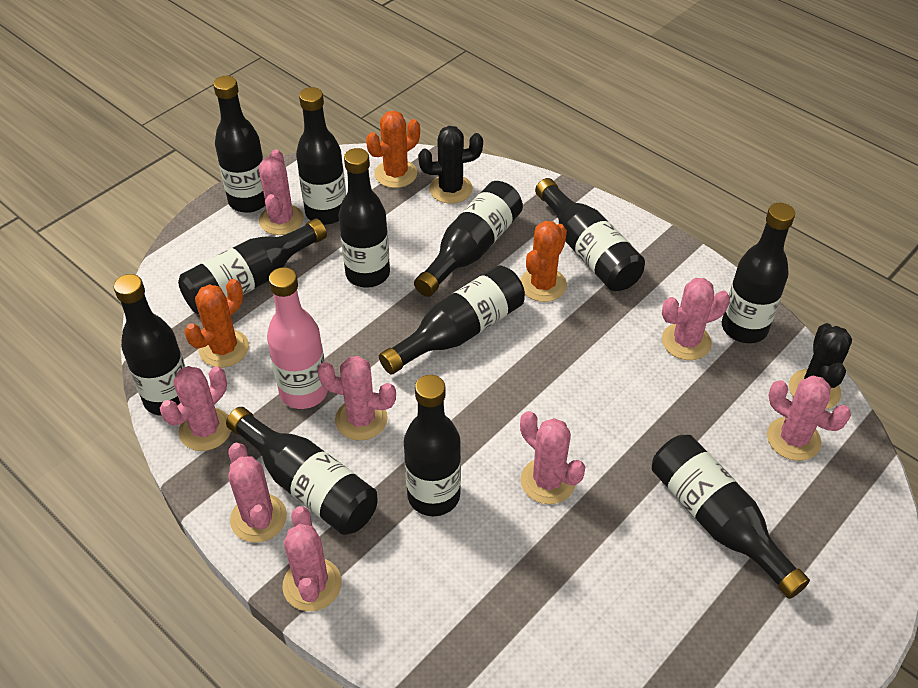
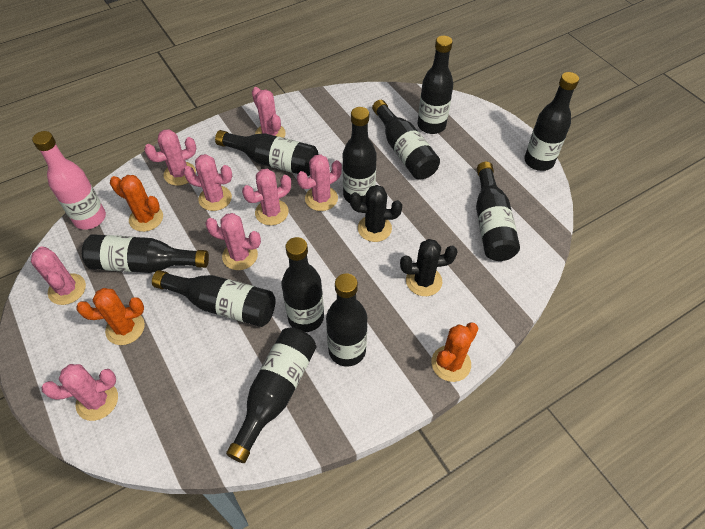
black bottle: 12 -> 11

